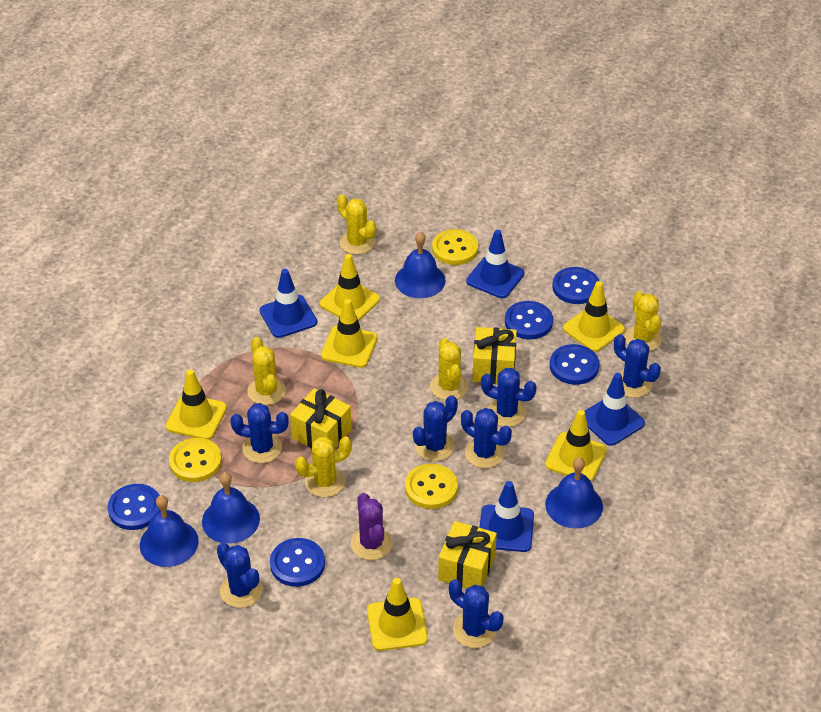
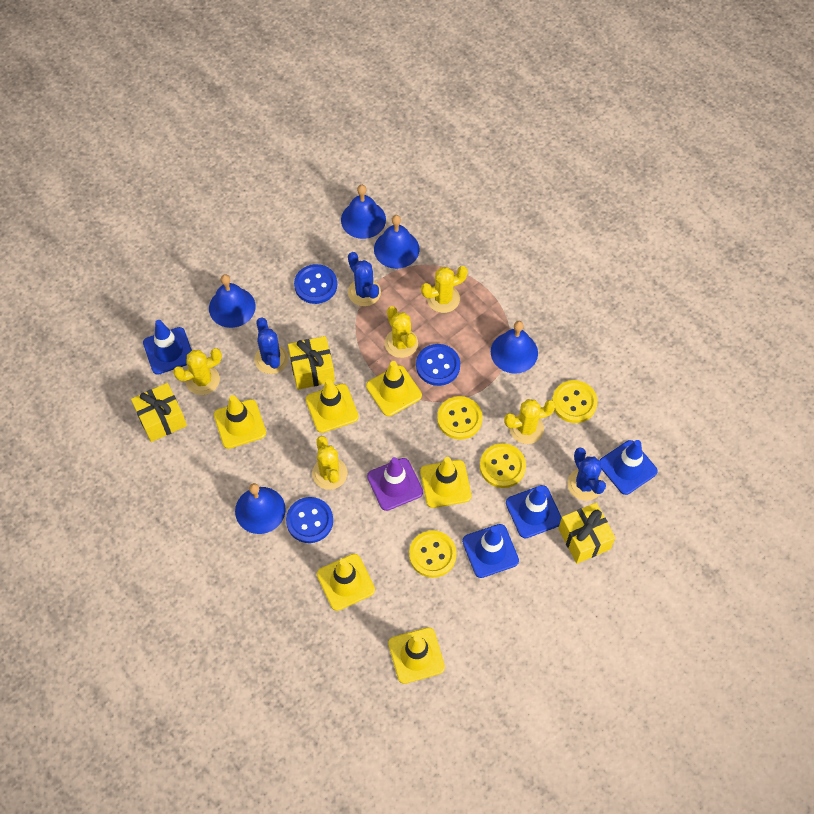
blue bell: 4 -> 5
blue button: 5 -> 3
blue cactus: 7 -> 3
purple cactus: 1 -> 0
purple traffic cone: 0 -> 1
yellow button: 3 -> 4

